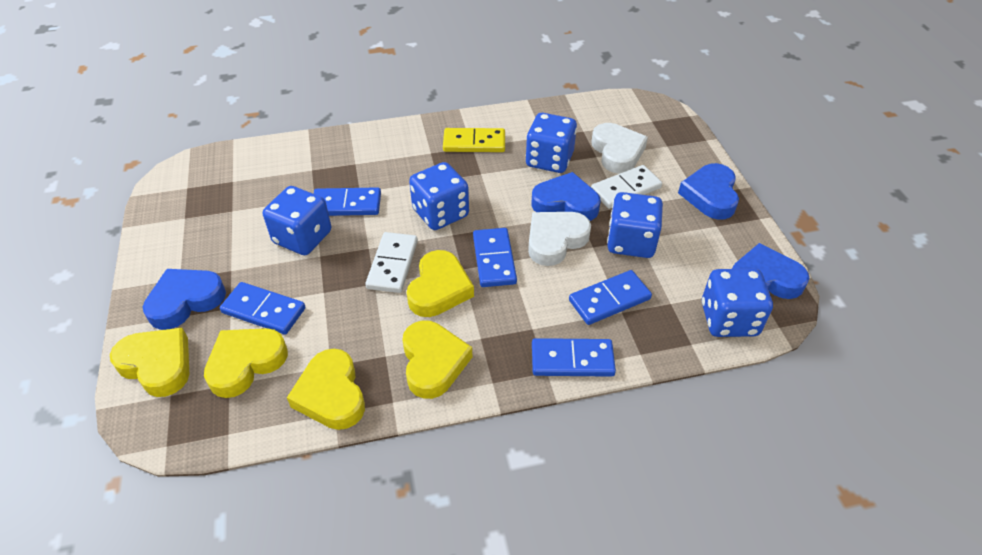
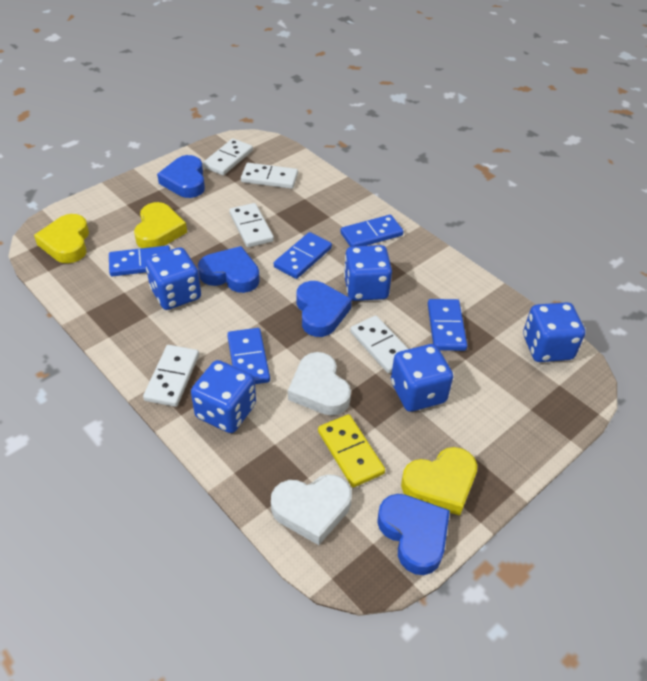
white domino: 2 -> 5
yellow heart: 5 -> 3

